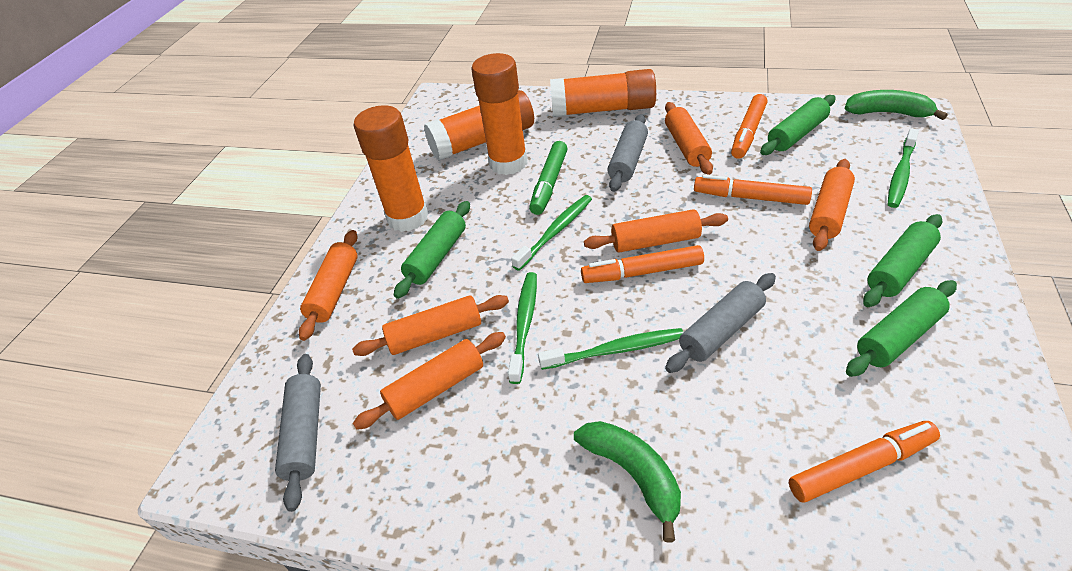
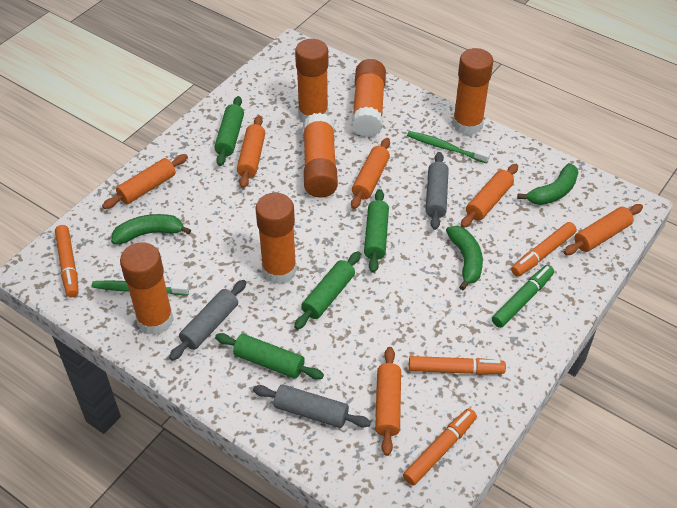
green banana: 2 -> 3
green toothbrush: 4 -> 2
orange glue stick: 4 -> 6

